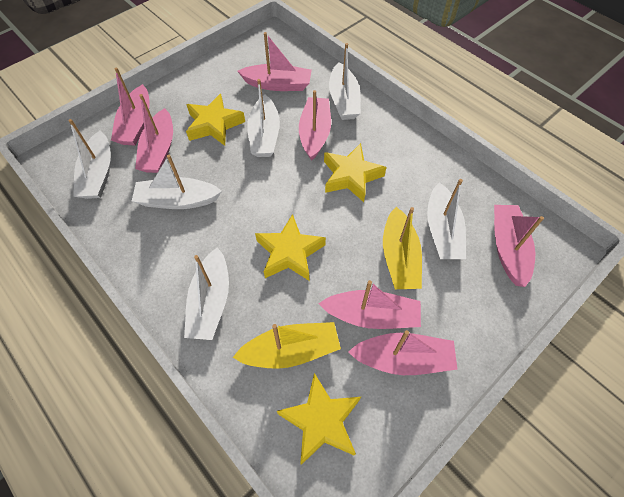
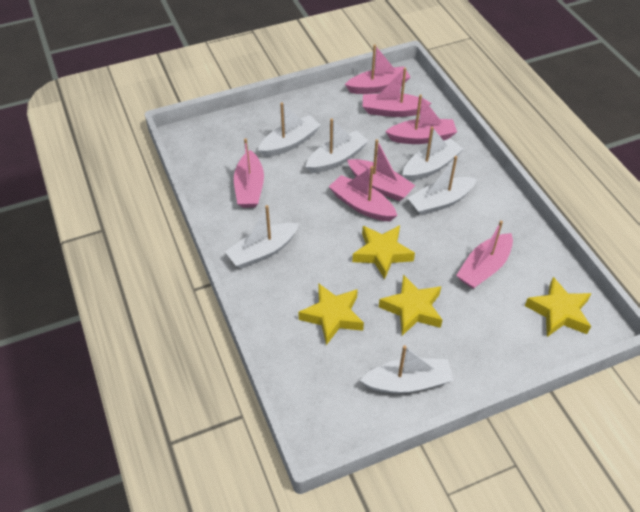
yellow boat: 2 -> 0

